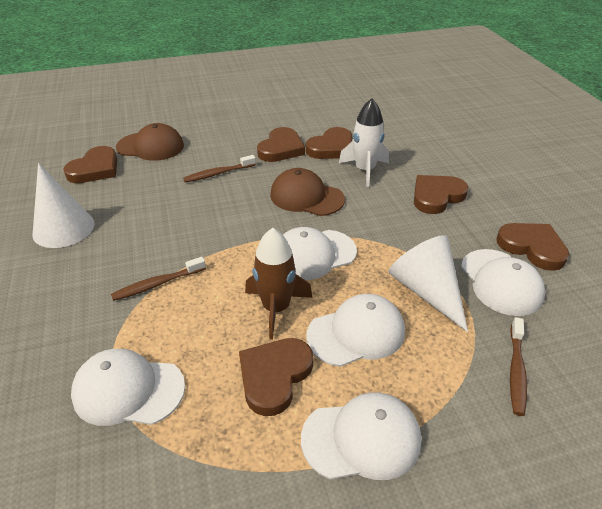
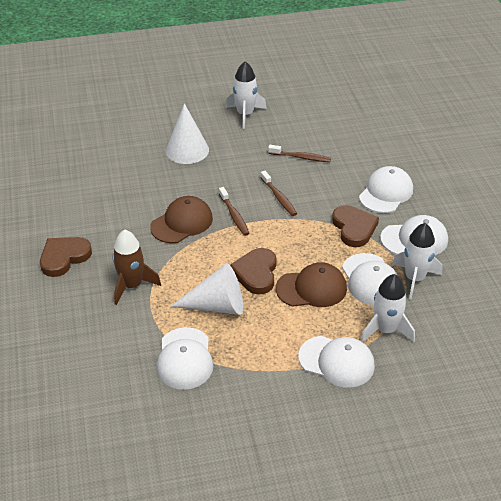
brown heart: 6 -> 3
white rocket: 1 -> 3

